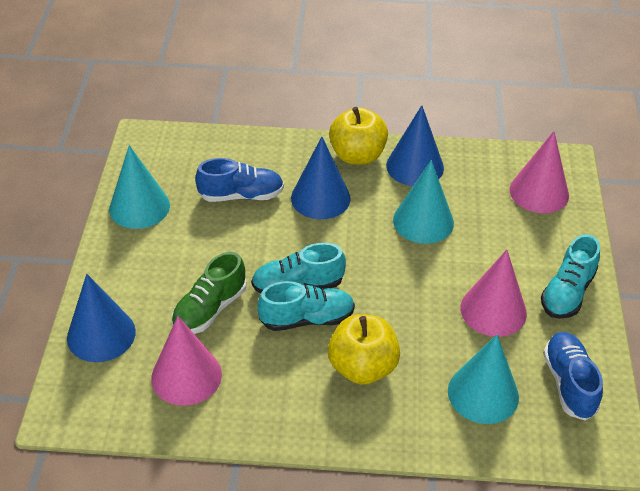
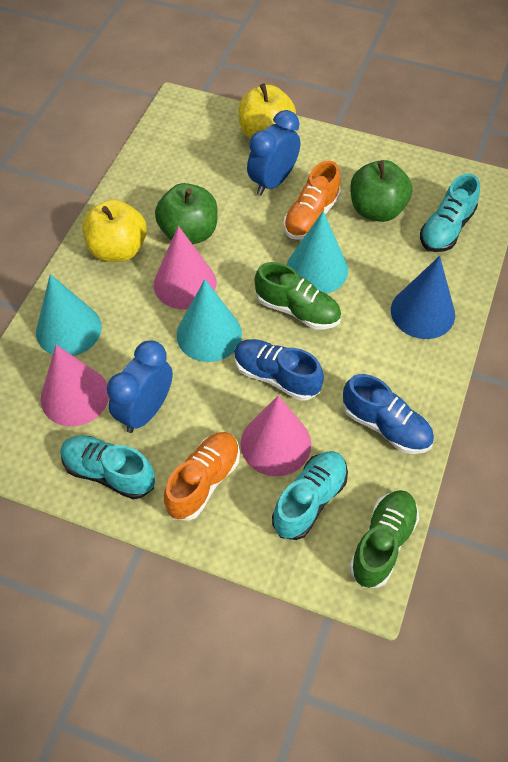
blue clock: 0 -> 2
blue cone: 3 -> 1
green apple: 0 -> 2
green shoe: 1 -> 2
orange shoe: 0 -> 2

